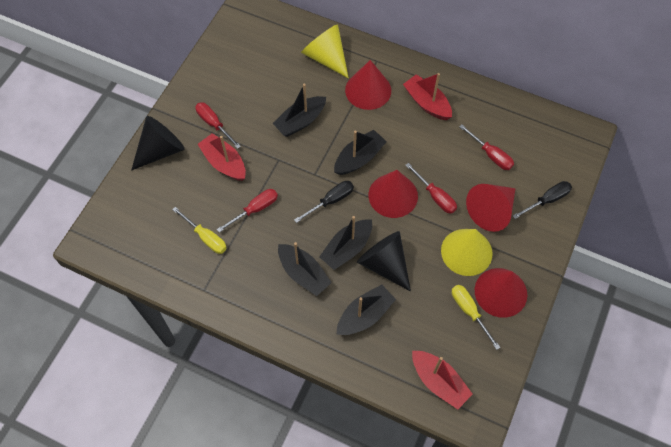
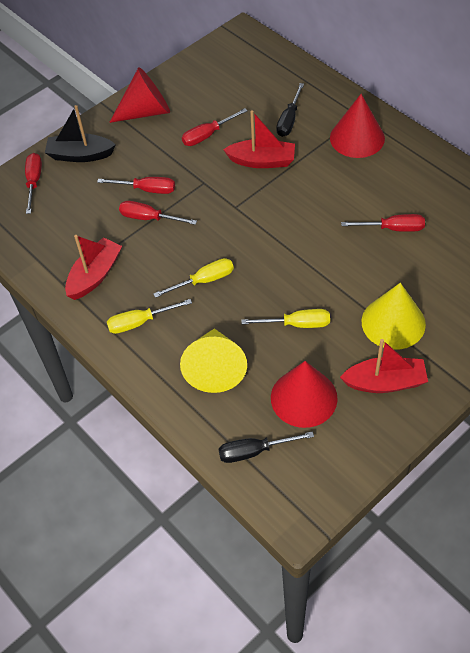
black boat: 5 -> 1
black cone: 2 -> 0
red cone: 4 -> 3
red screwdriver: 4 -> 5
yellow screwdriver: 2 -> 3

